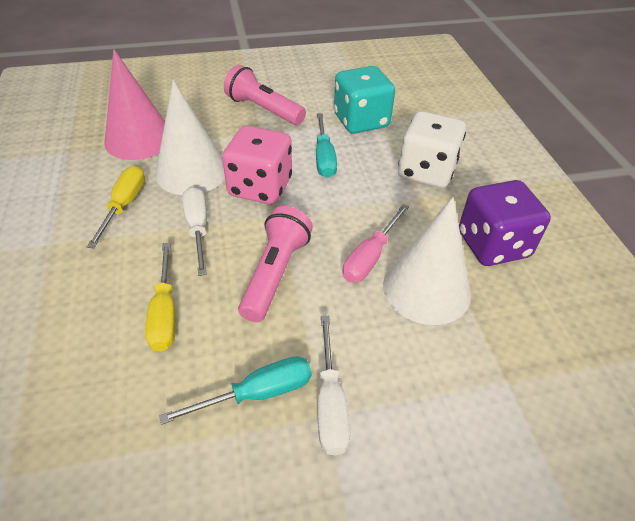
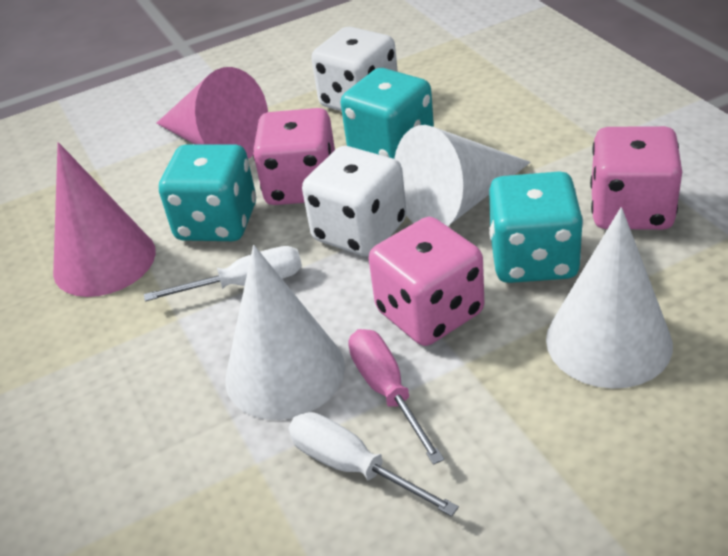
pink cone: 1 -> 2
pink dice: 1 -> 3
pink flashlight: 2 -> 0
purple dice: 1 -> 0
turquoise dice: 1 -> 3
turquoise screwdriver: 2 -> 0
white cone: 2 -> 3
white dice: 1 -> 2
yellow screwdriver: 2 -> 0

